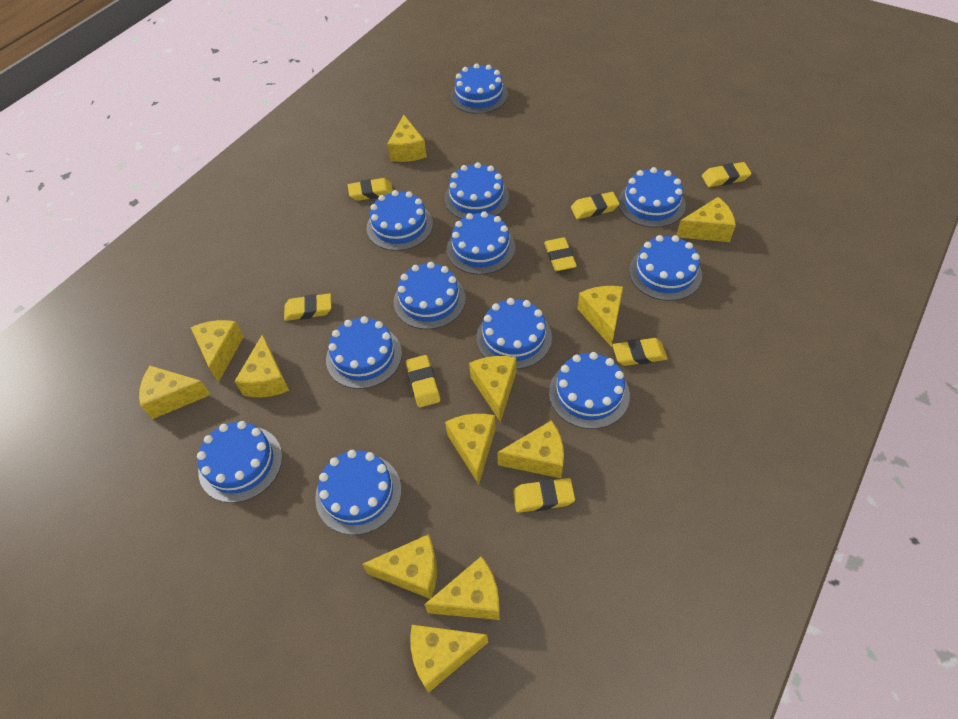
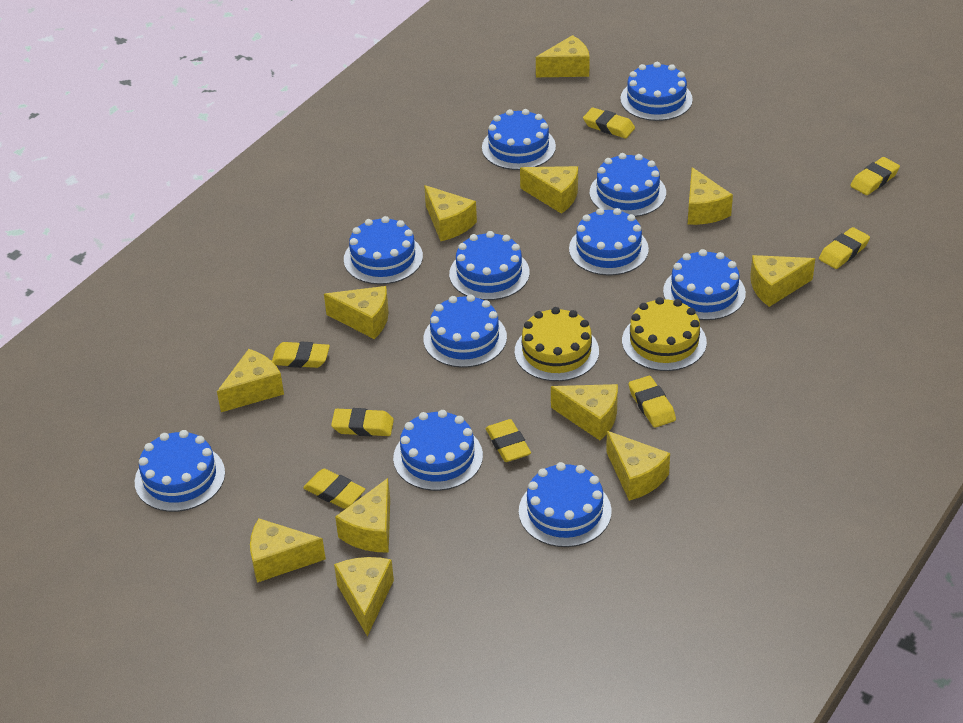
blue cake: 12 -> 11
yellow cake: 0 -> 2

